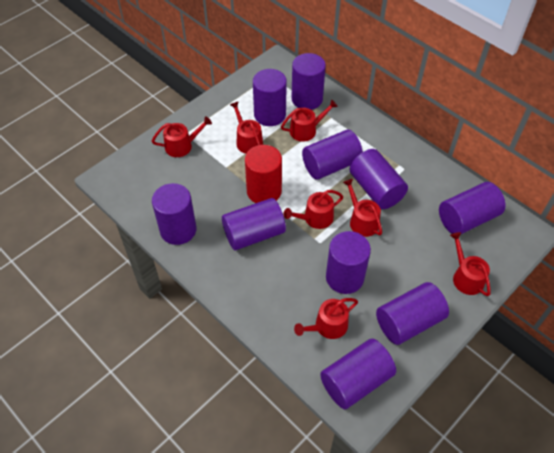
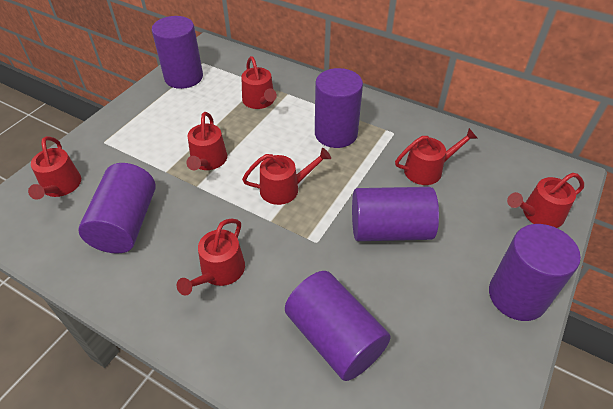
purple cylinder: 10 -> 6
red cylinder: 1 -> 0

